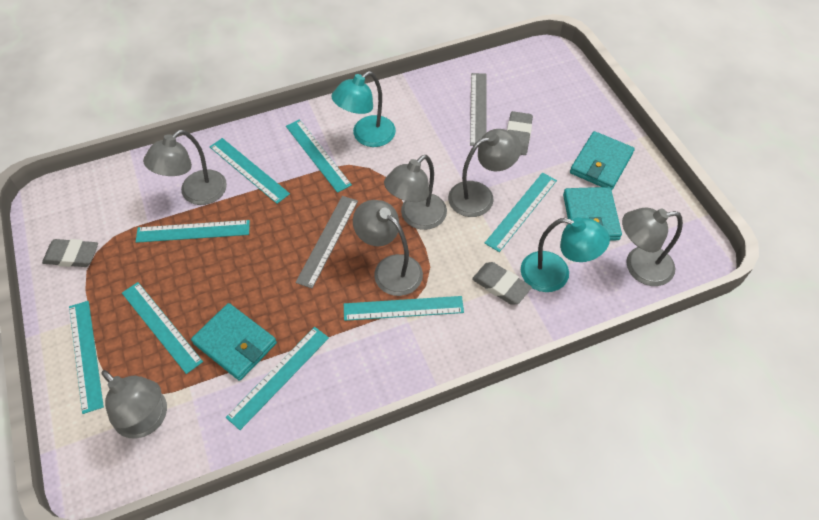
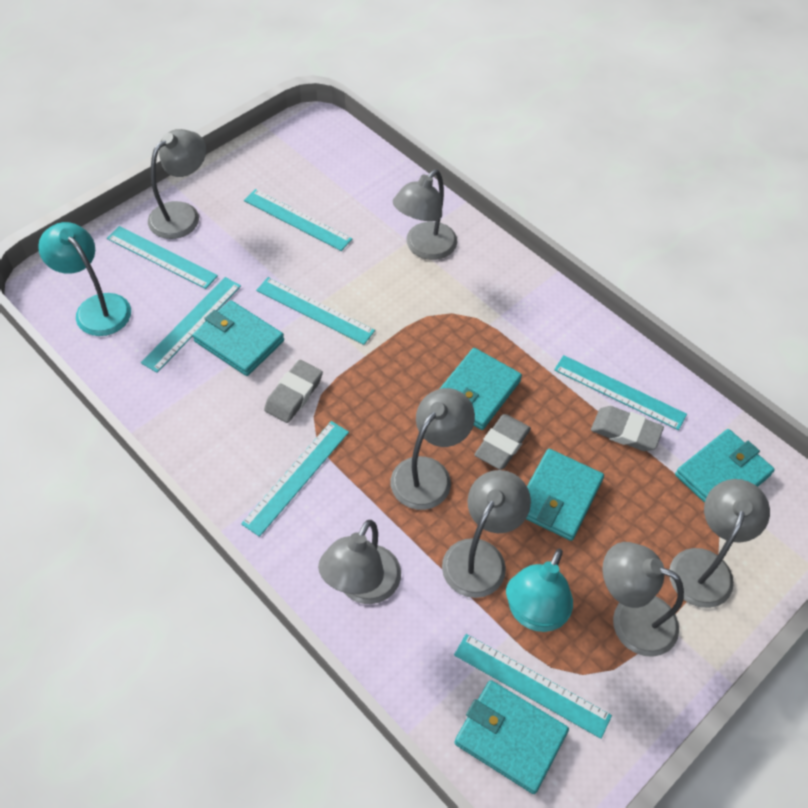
grey lamp: 6 -> 7
grey ruler: 2 -> 0
turquoise ruler: 8 -> 7
turquoise wallet: 3 -> 5

